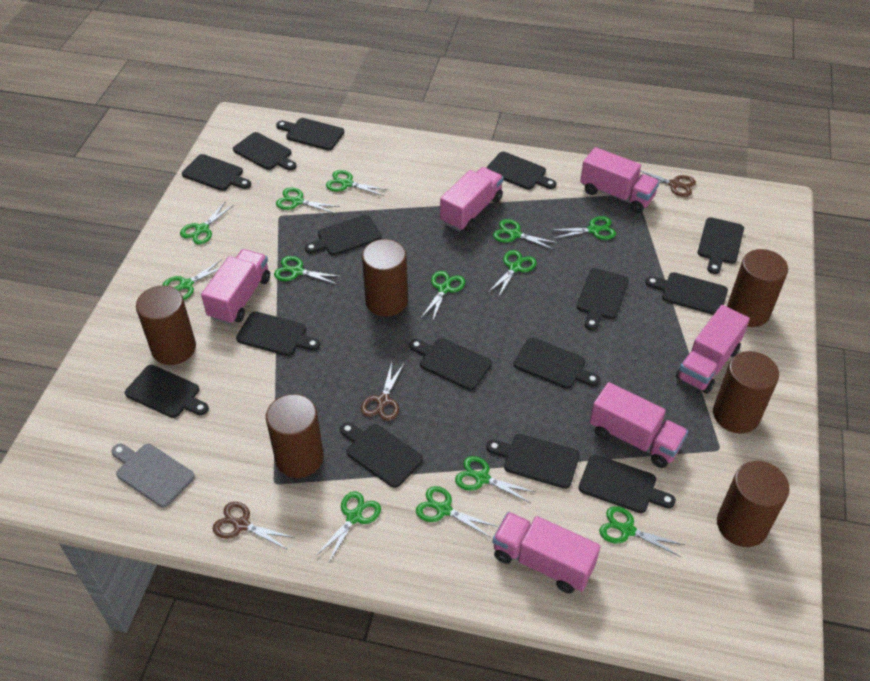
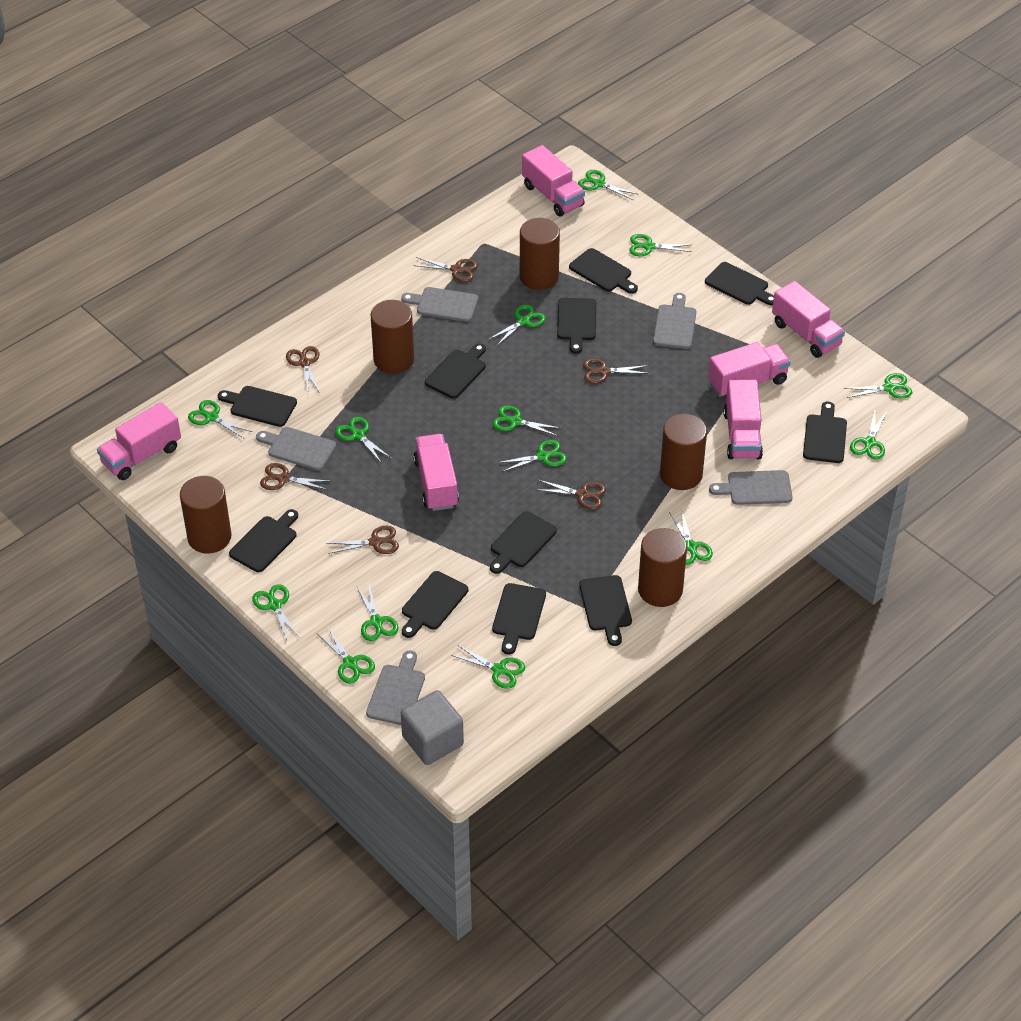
black cutting board: 15 -> 11
brown cylinder: 6 -> 5
brown scissors: 3 -> 6
green scissors: 13 -> 14
grey cube: 0 -> 1
grey cutting board: 1 -> 5

